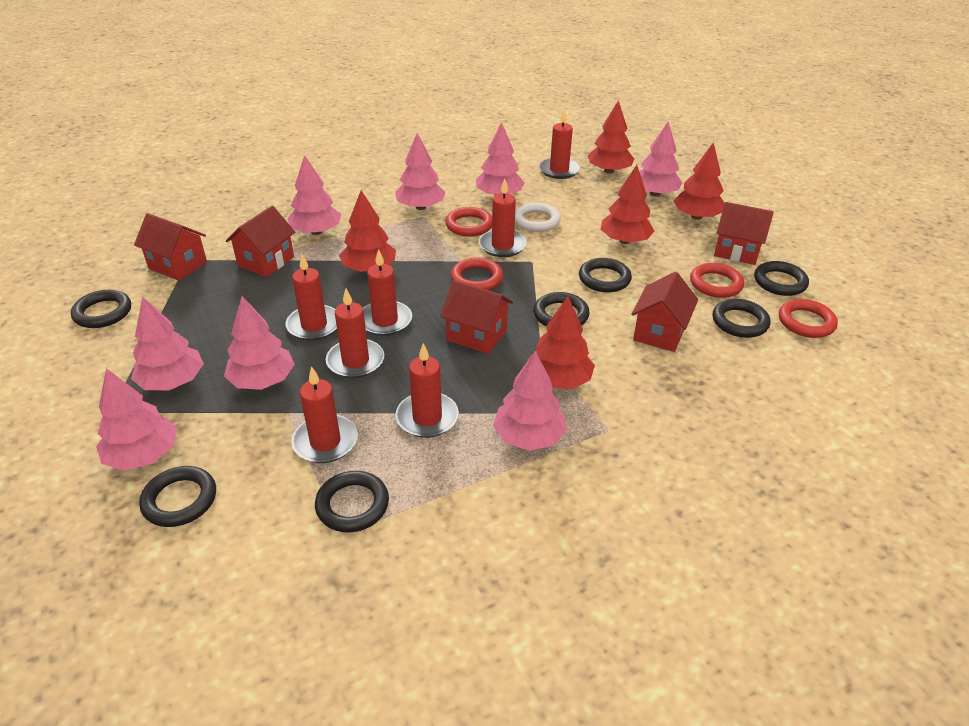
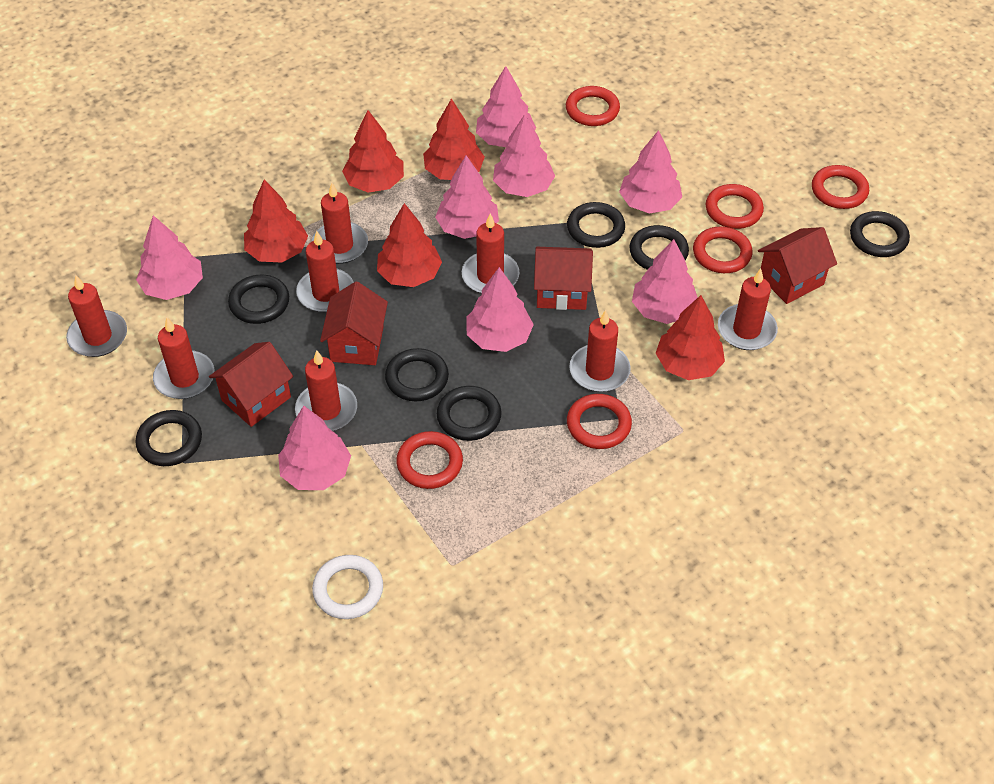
red candle: 7 -> 8
red house: 5 -> 4
red ring: 4 -> 6

